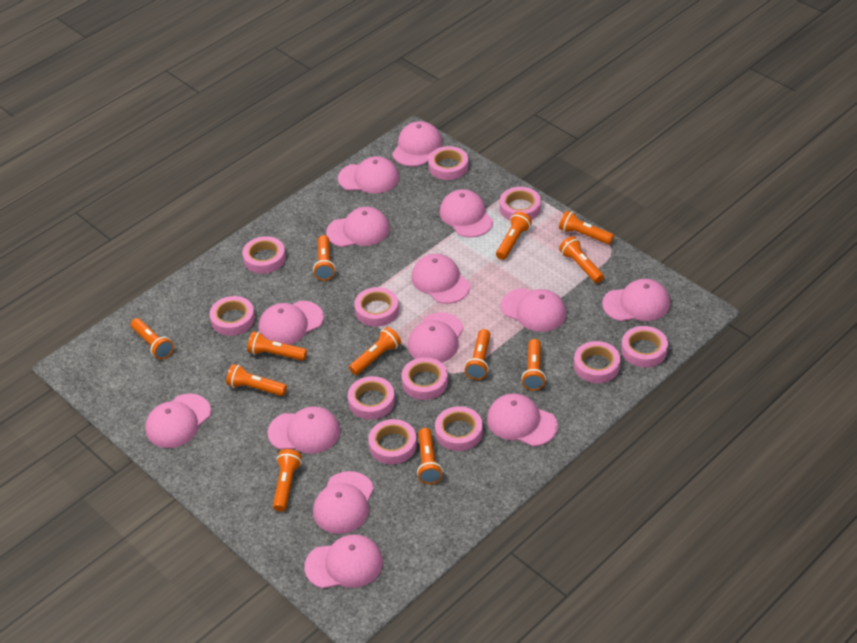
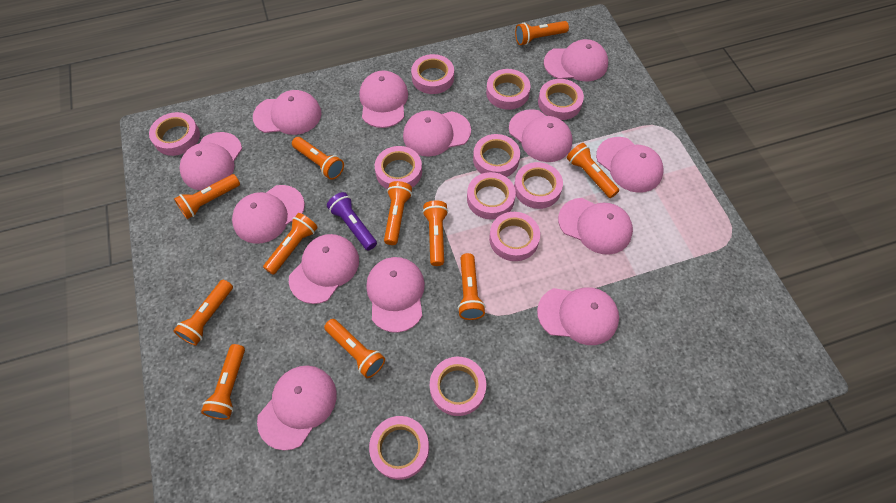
orange flashlight: 12 -> 11
pink cap: 14 -> 13
purple flashlight: 0 -> 1

